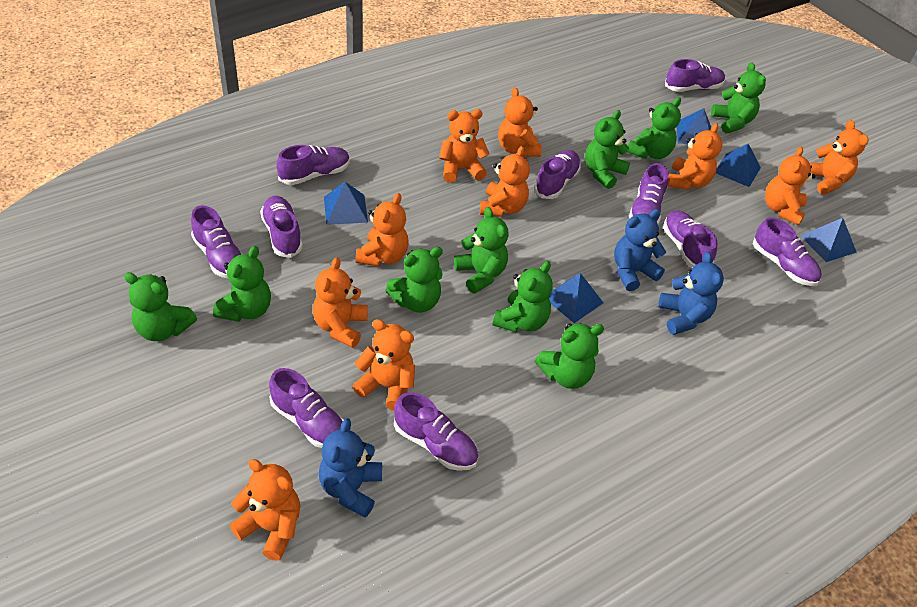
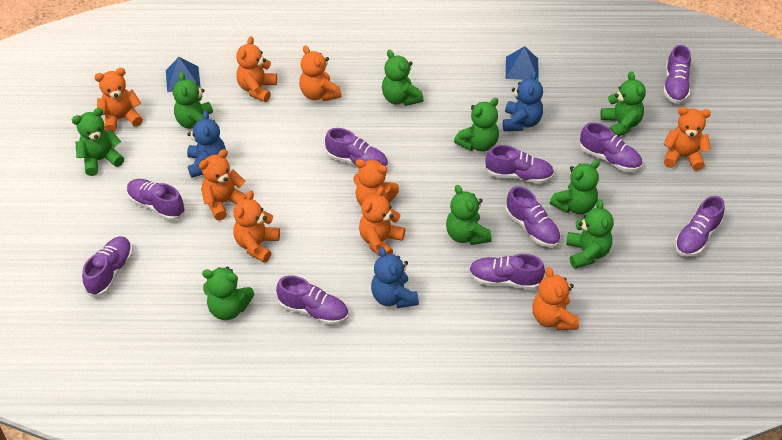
blue pyramid: 5 -> 2
orange teddy bear: 10 -> 9

